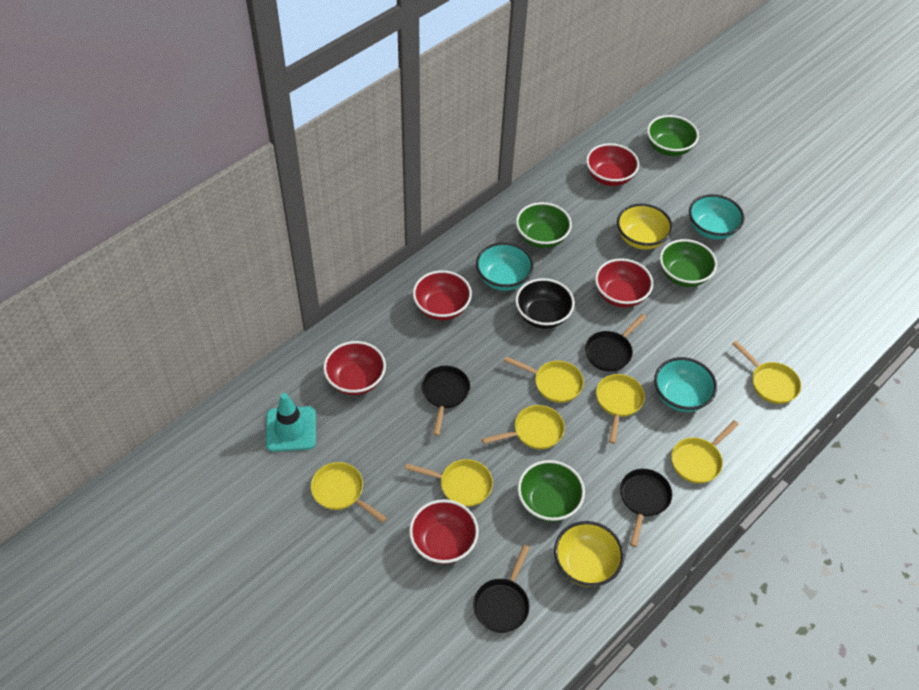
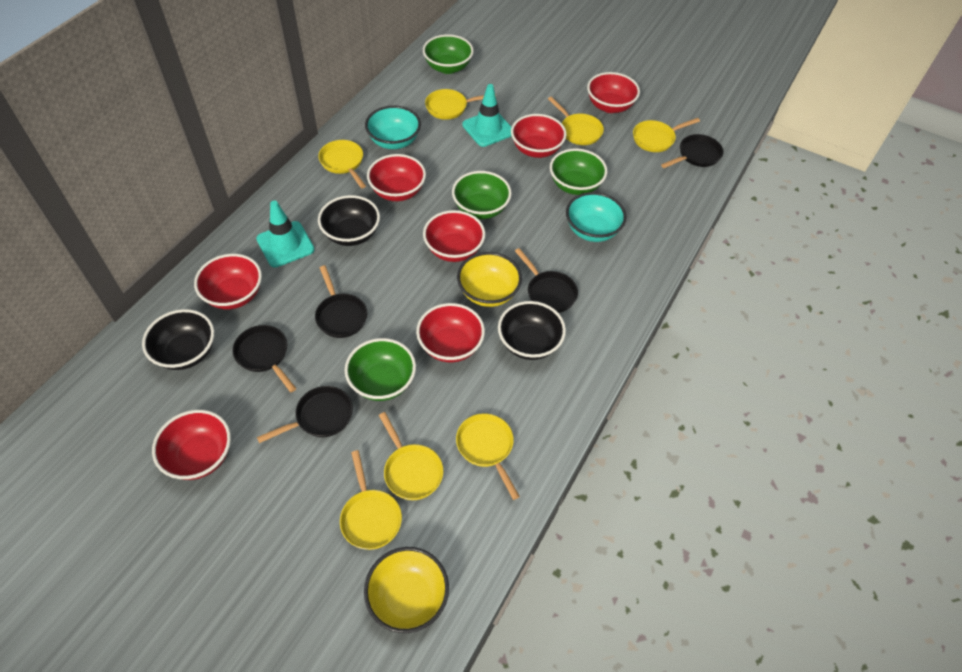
black bowl: 1 -> 3
black pan: 4 -> 5
red bowl: 5 -> 7
turquoise bowl: 3 -> 2
turquoise traffic cone: 1 -> 2

